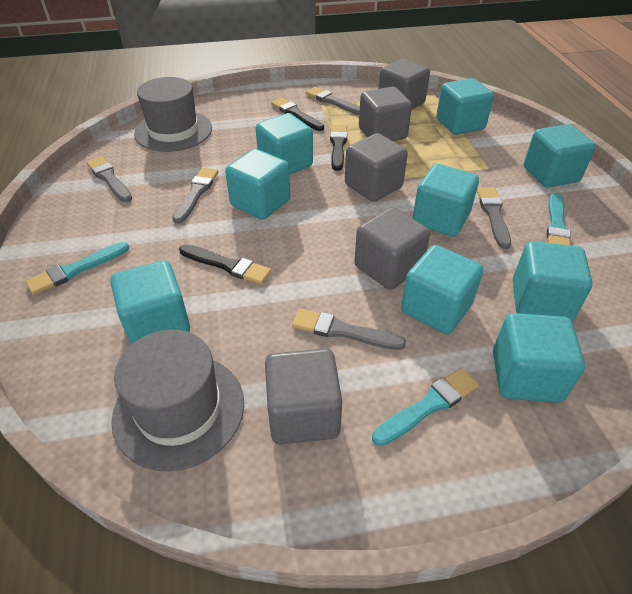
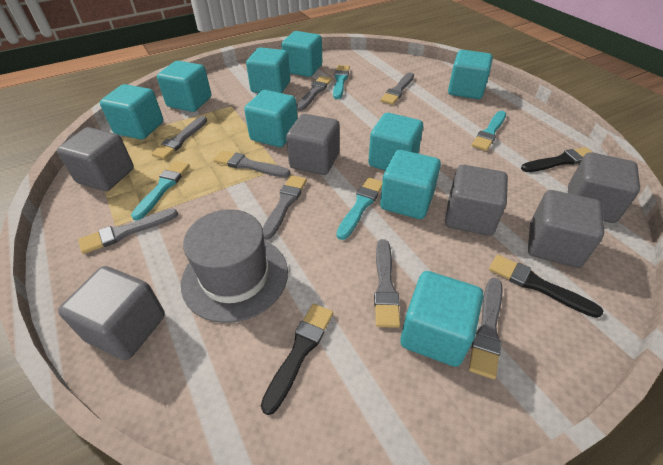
grey brush: 5 -> 8
grey cube: 5 -> 6
grey hat: 2 -> 1
turquoise brush: 3 -> 4

